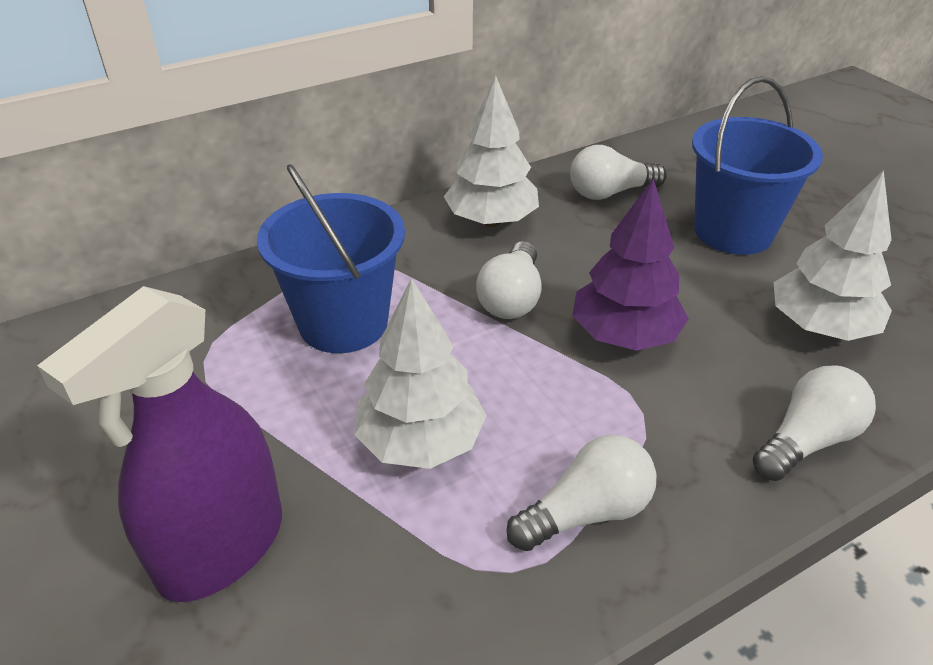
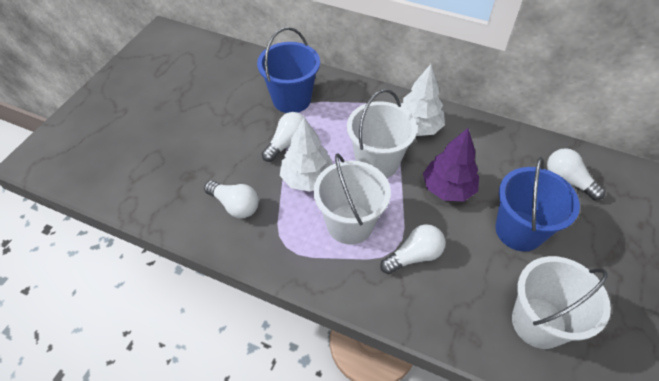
purple spray bottle: 1 -> 0
white bucket: 0 -> 3
white tree: 3 -> 2

